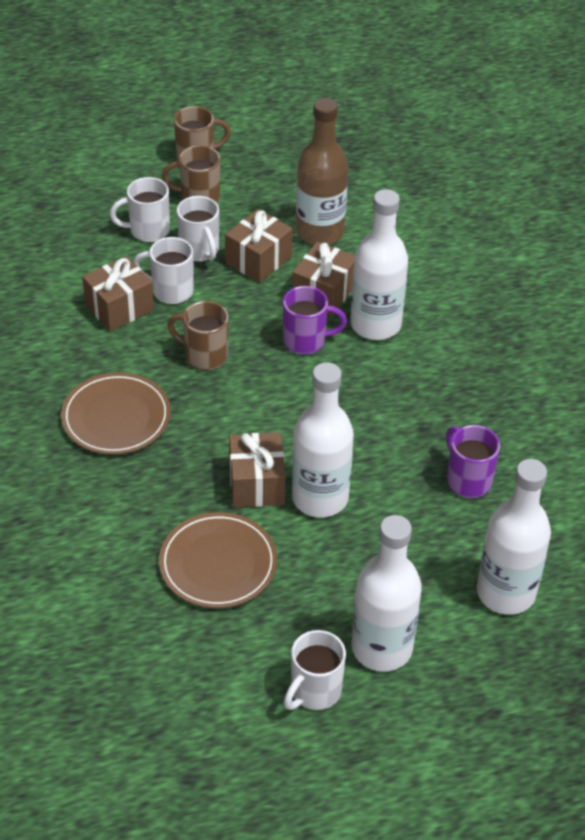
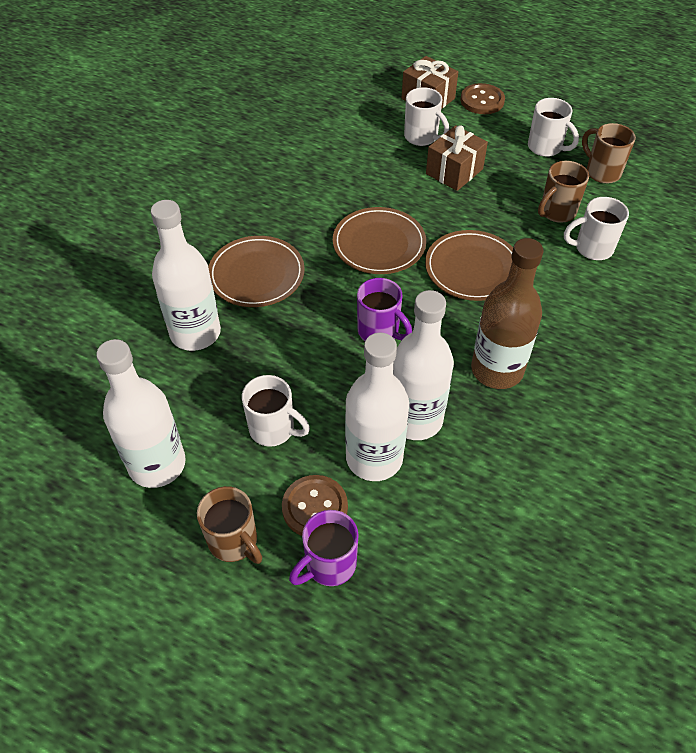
brown button: 0 -> 2
brown gift: 4 -> 2
brown plate: 2 -> 3

